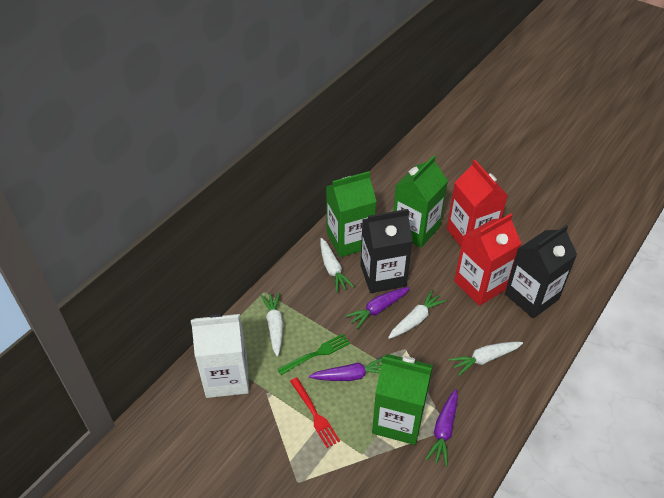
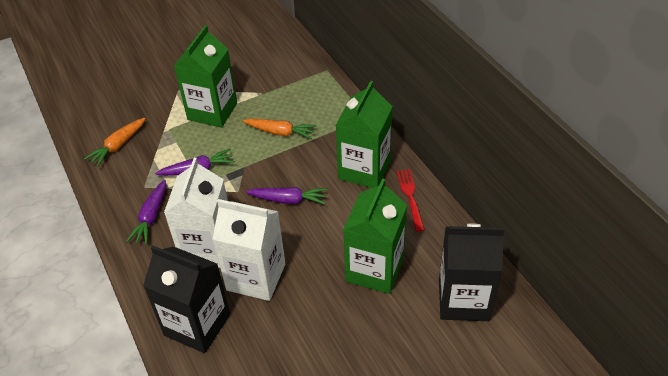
green fork: 1 -> 0
orange carrot: 0 -> 2
red carton: 2 -> 0
white carrot: 4 -> 0
white carton: 1 -> 2

